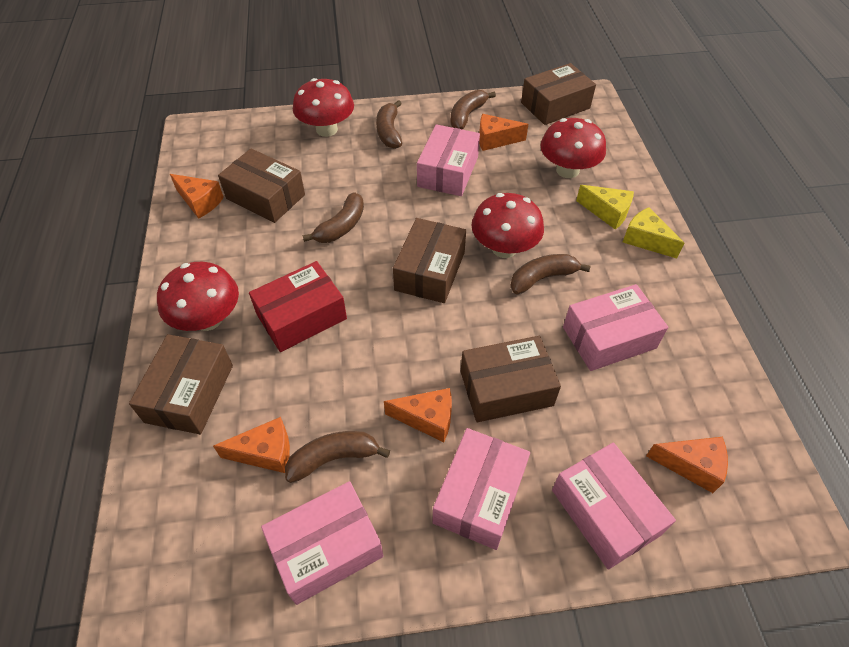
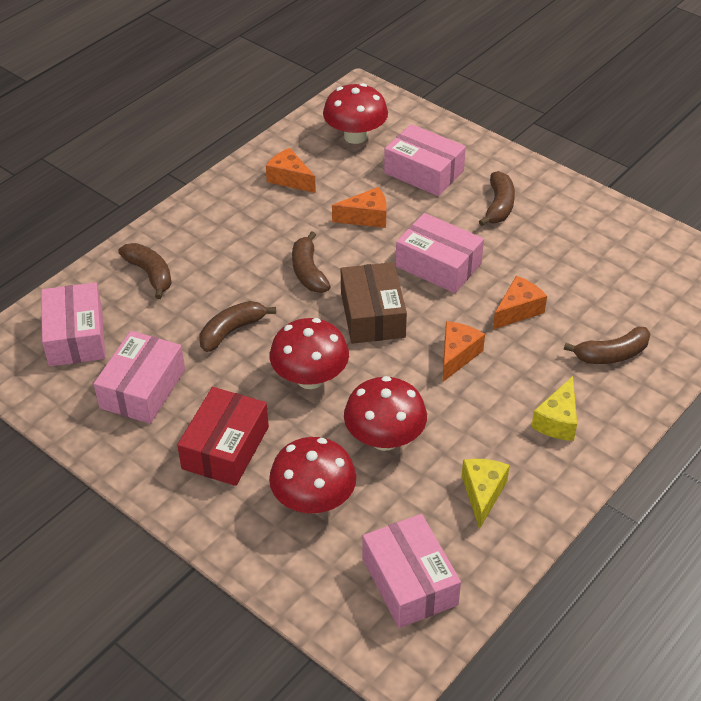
brown box: 5 -> 1
orange cheese: 5 -> 4

